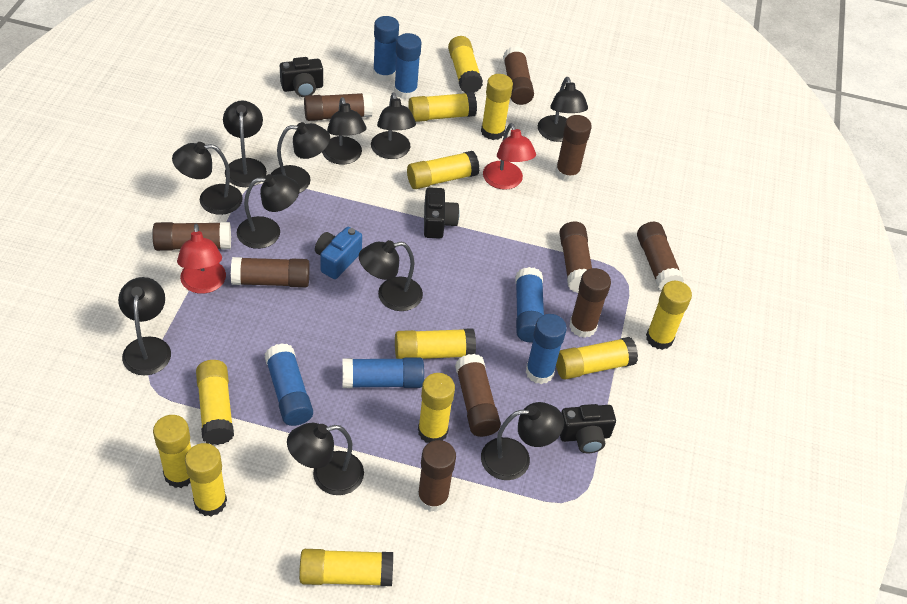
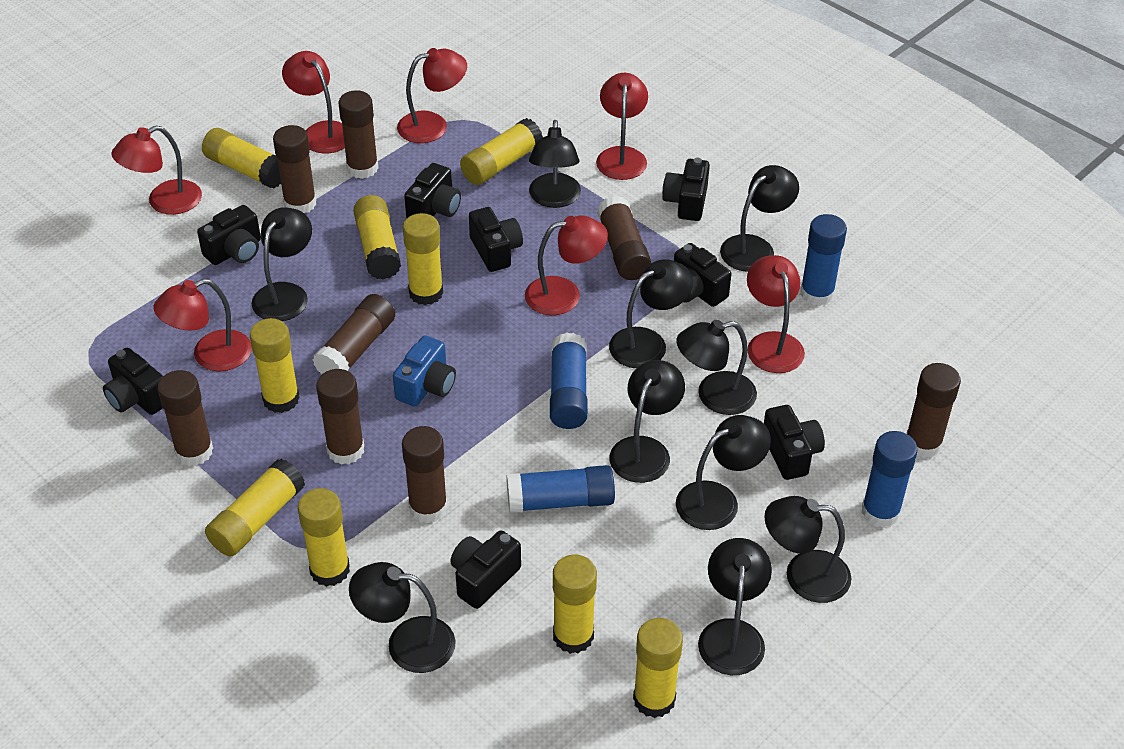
black camera: 3 -> 8
black lamp: 11 -> 10
blue glue stick: 6 -> 4
brown glue stick: 10 -> 8
red lamp: 2 -> 7
yellow glue stick: 12 -> 9

